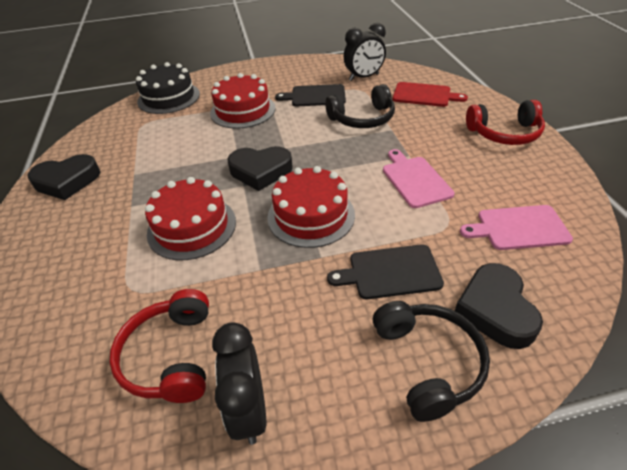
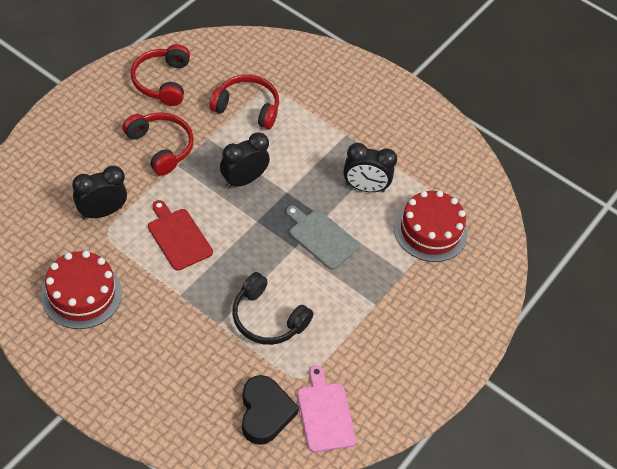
black cake: 1 -> 0
black clock: 2 -> 3
black cutting board: 2 -> 0
black headphones: 2 -> 1
black heart: 3 -> 1
grey cutting board: 0 -> 1
pink cutting board: 2 -> 1
red cake: 3 -> 2
red headphones: 2 -> 3

